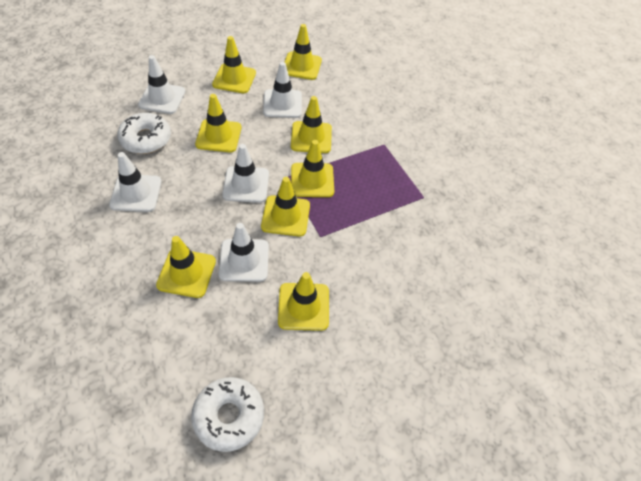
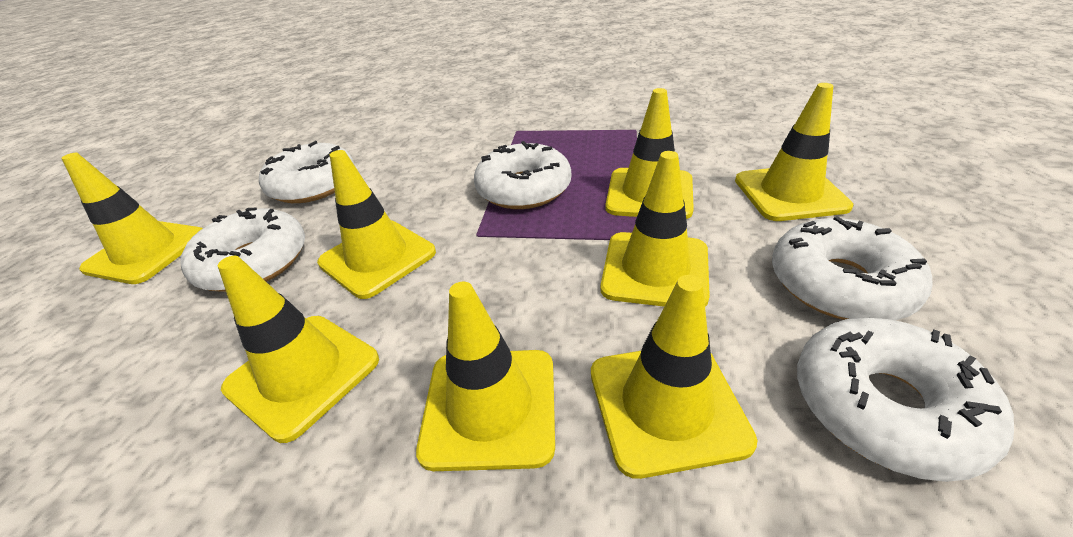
white donut: 2 -> 5
white traffic cone: 5 -> 0

